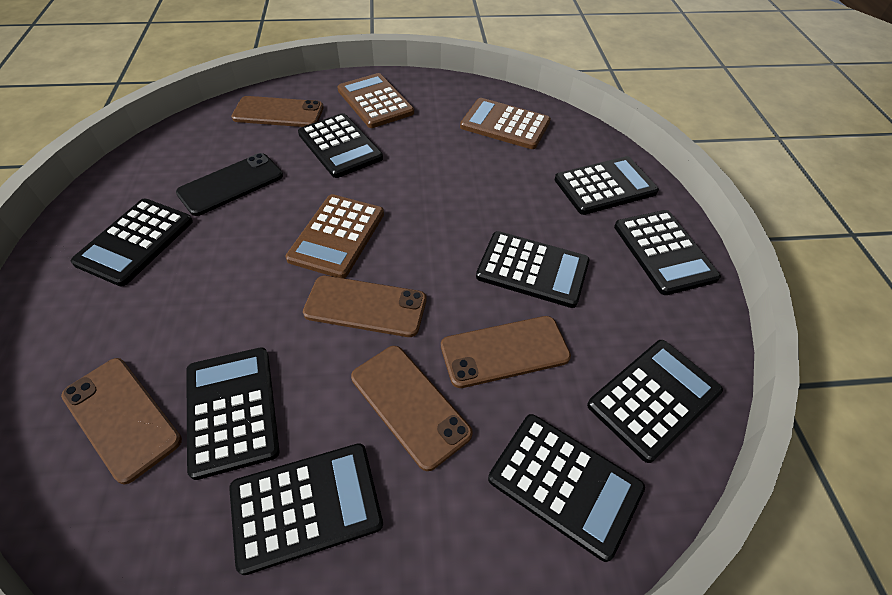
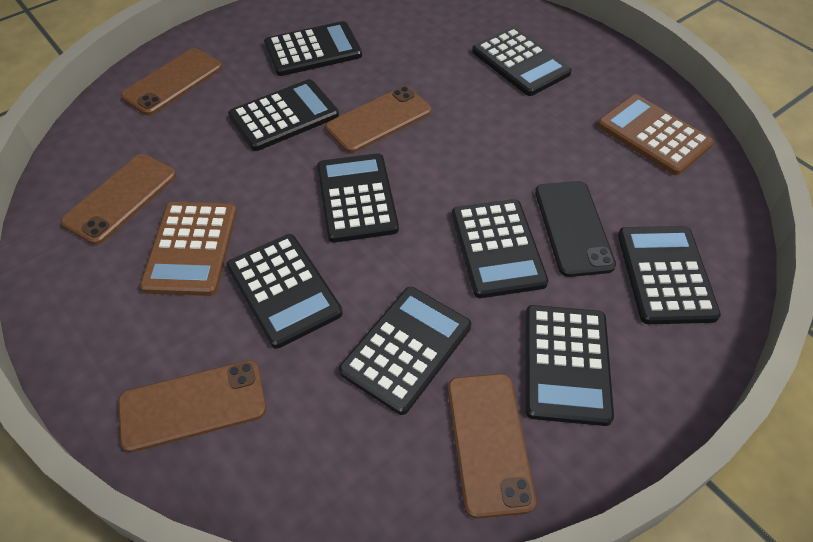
brown calculator: 3 -> 2

